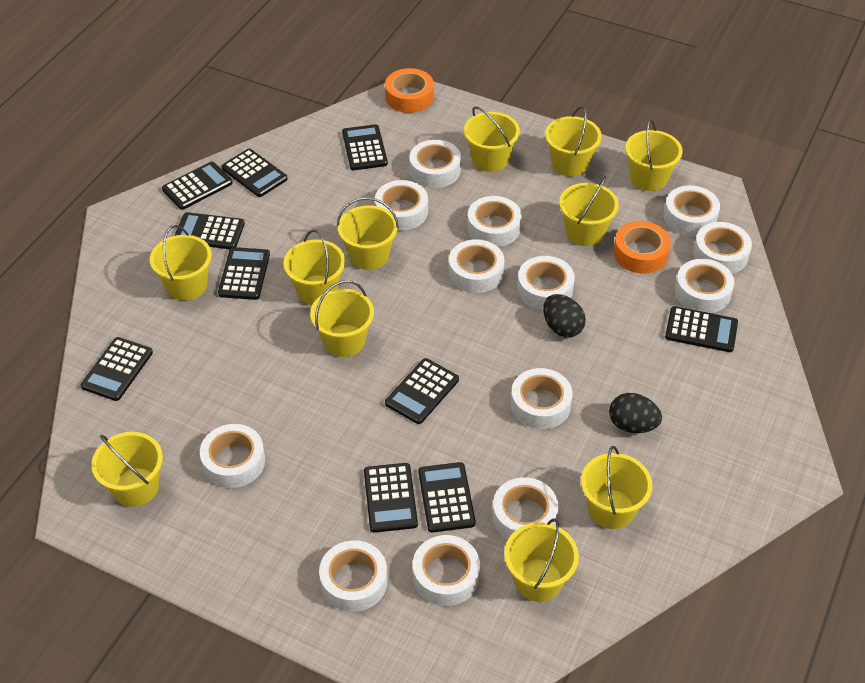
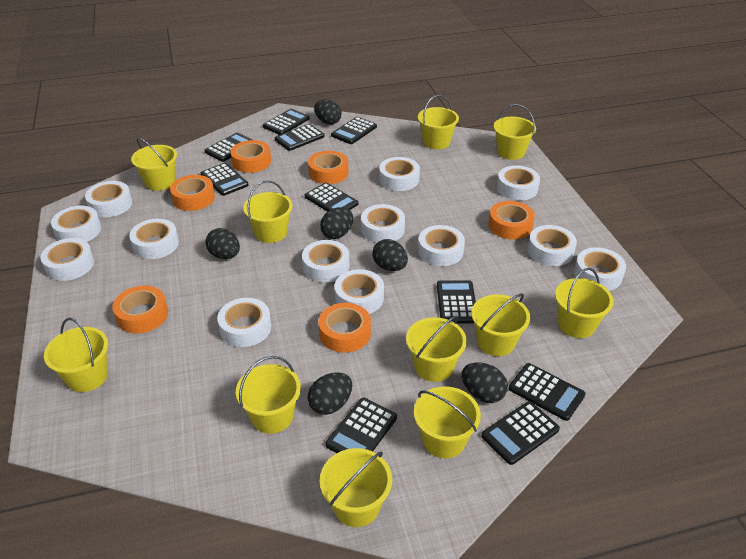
black egg: 2 -> 6
orange tape: 2 -> 6

